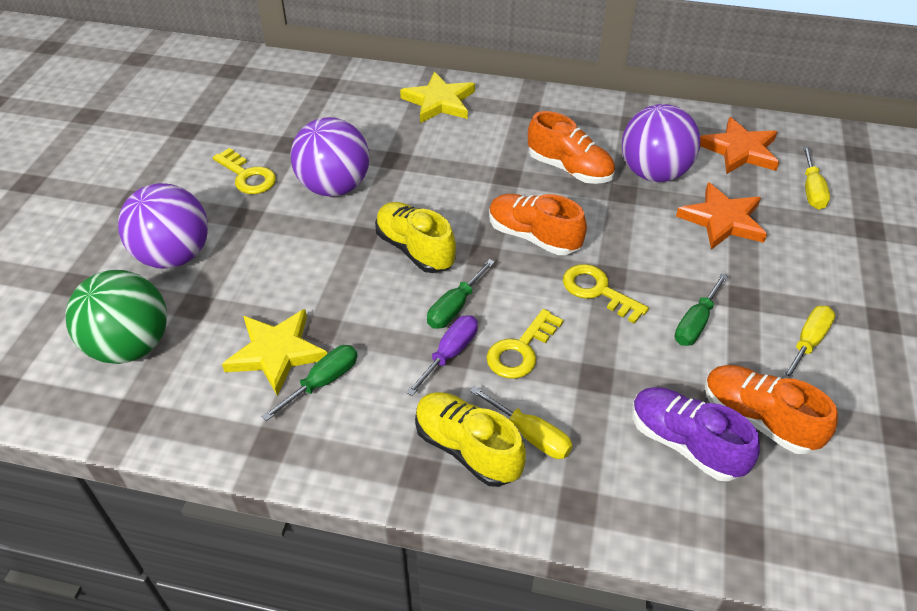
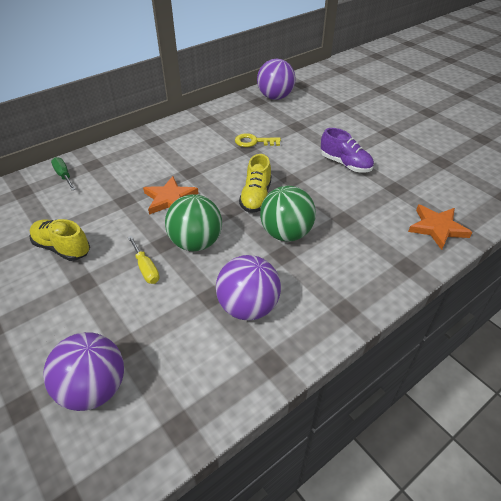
green ball: 1 -> 2
green screwdriver: 3 -> 1
orange shoe: 3 -> 0
purple screwdriver: 1 -> 0
yellow key: 3 -> 1
yellow screwdriver: 3 -> 1
yellow star: 2 -> 0

